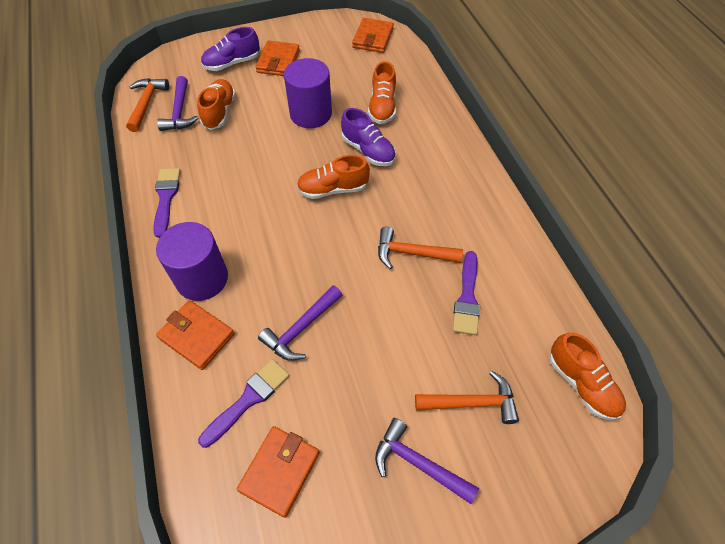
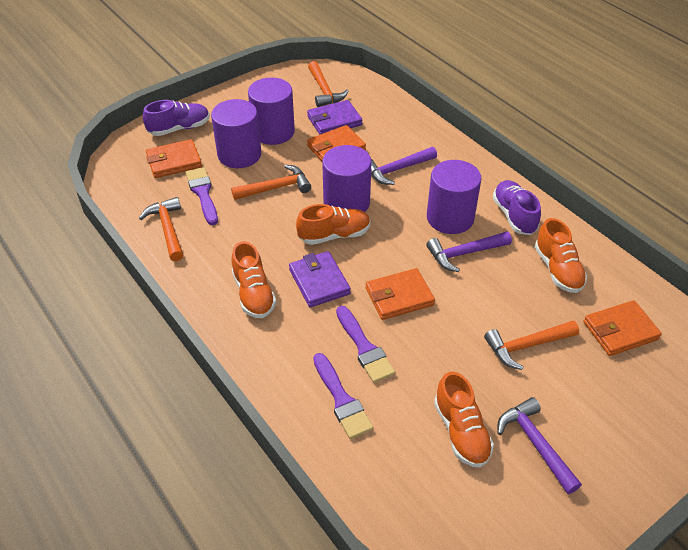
orange hammer: 3 -> 4
purple cylinder: 2 -> 4
purple wallet: 0 -> 2

